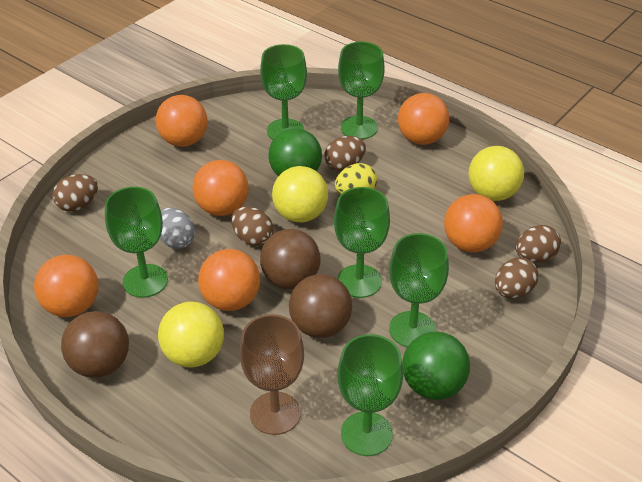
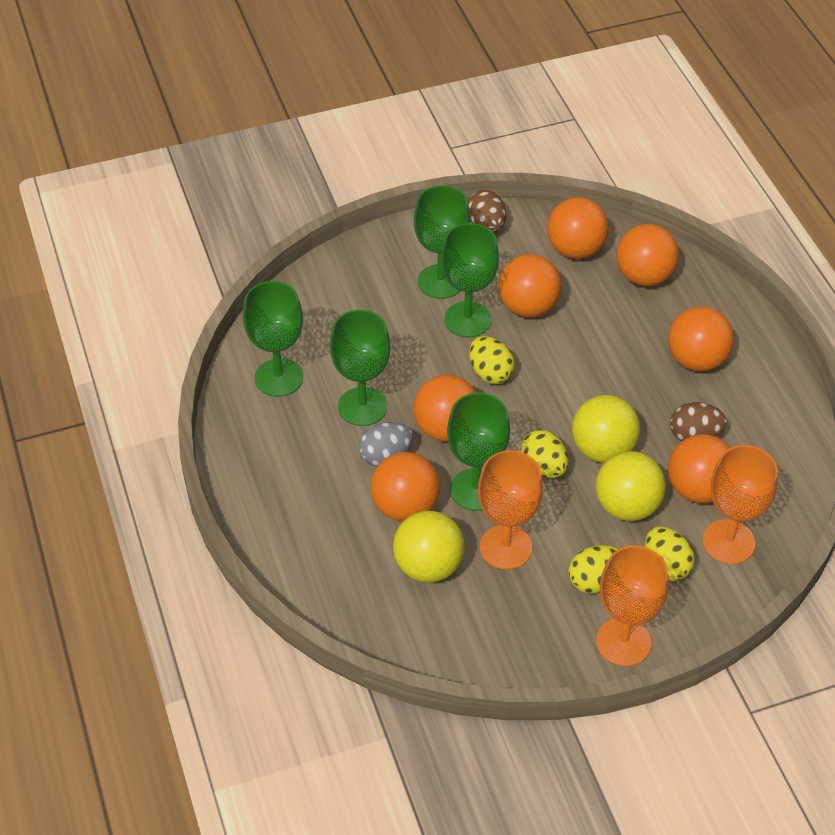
brown ball: 3 -> 0
brown egg: 5 -> 2
brown goblet: 1 -> 0
green ball: 2 -> 0
green goblet: 6 -> 5
orange ball: 6 -> 7
orange goblet: 0 -> 3
yellow egg: 1 -> 4

